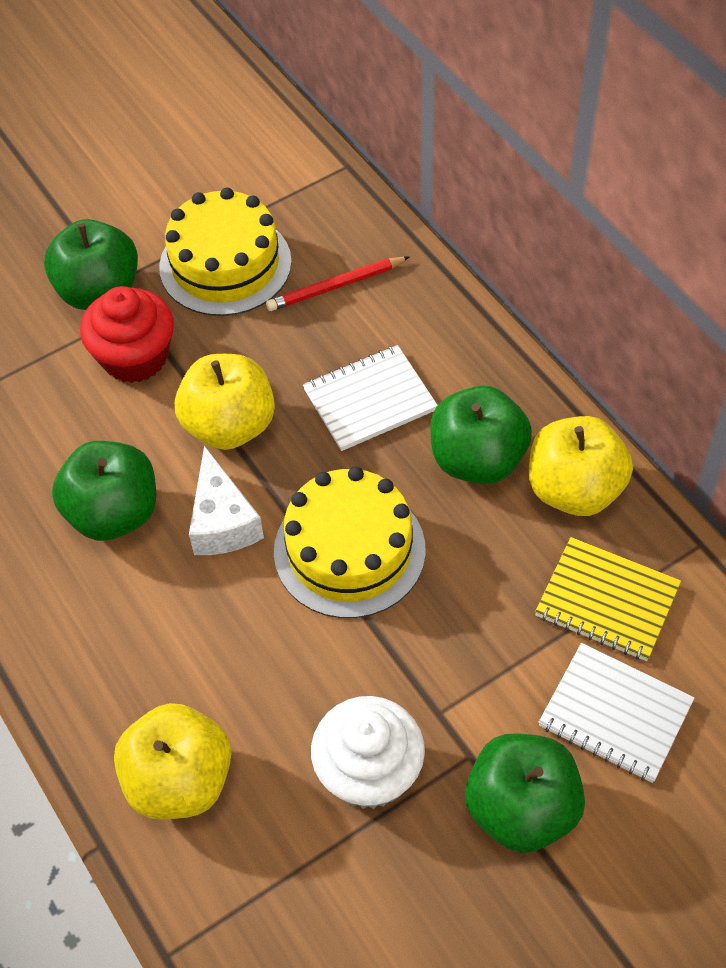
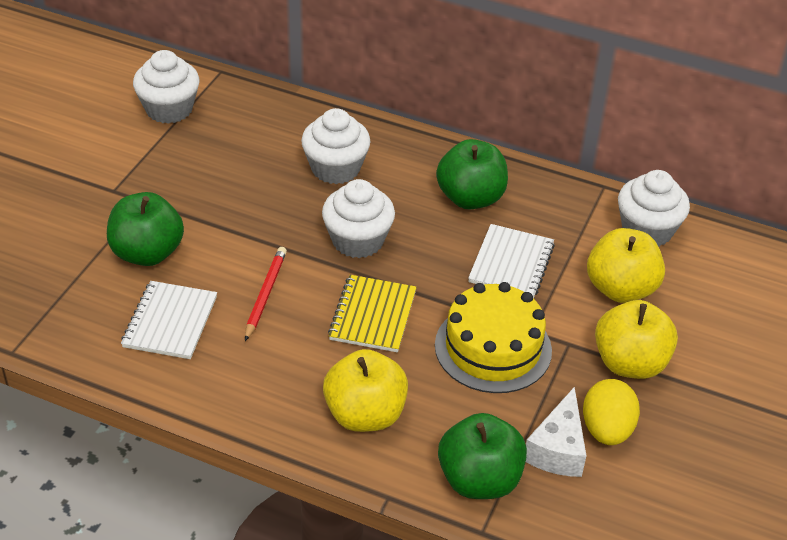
green apple: 4 -> 3
red cupcake: 1 -> 0
white cupcake: 1 -> 4
yellow cake: 2 -> 1
yellow egg: 0 -> 1

